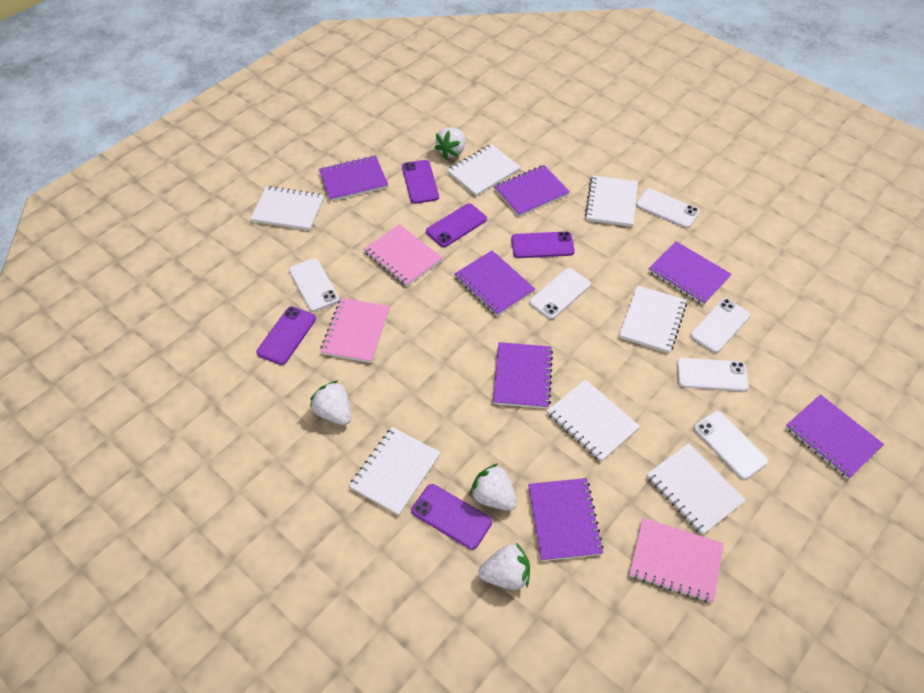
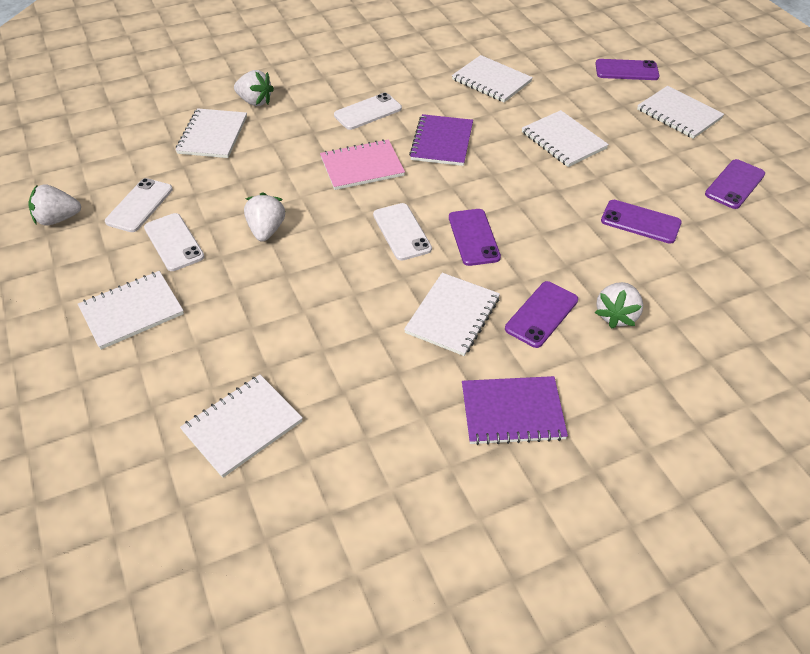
pink notebook: 3 -> 1
purple notebook: 7 -> 2
white phone: 6 -> 4

